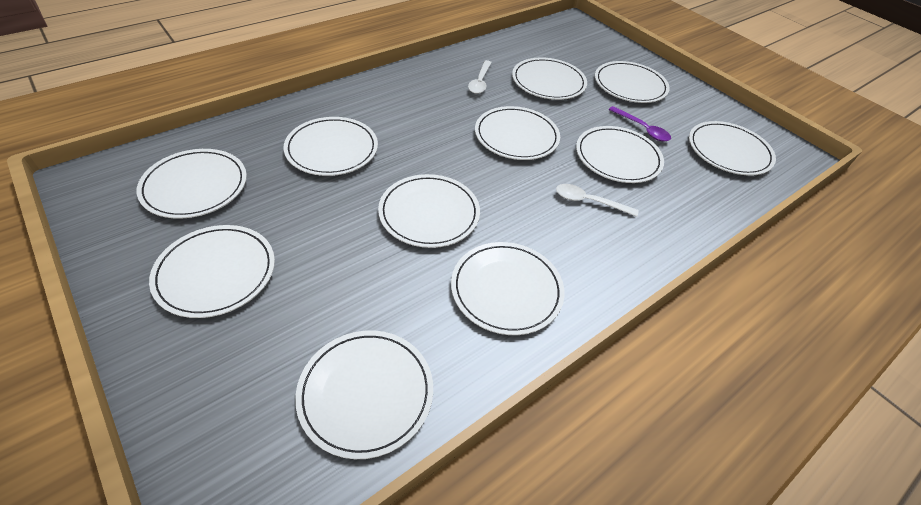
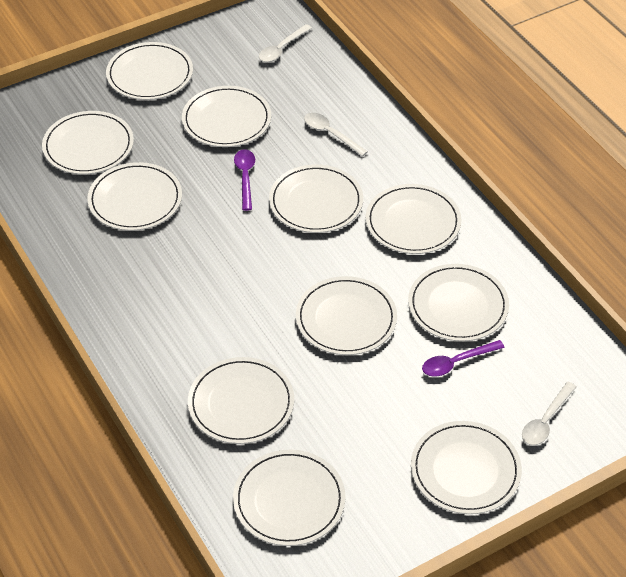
purple spoon: 1 -> 2
white spoon: 2 -> 3

